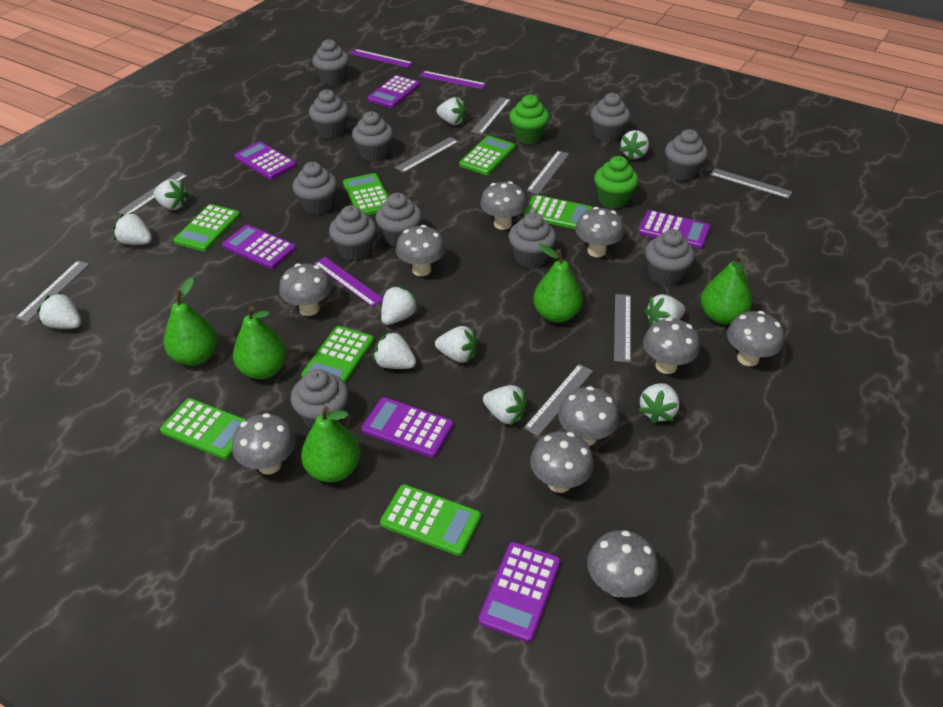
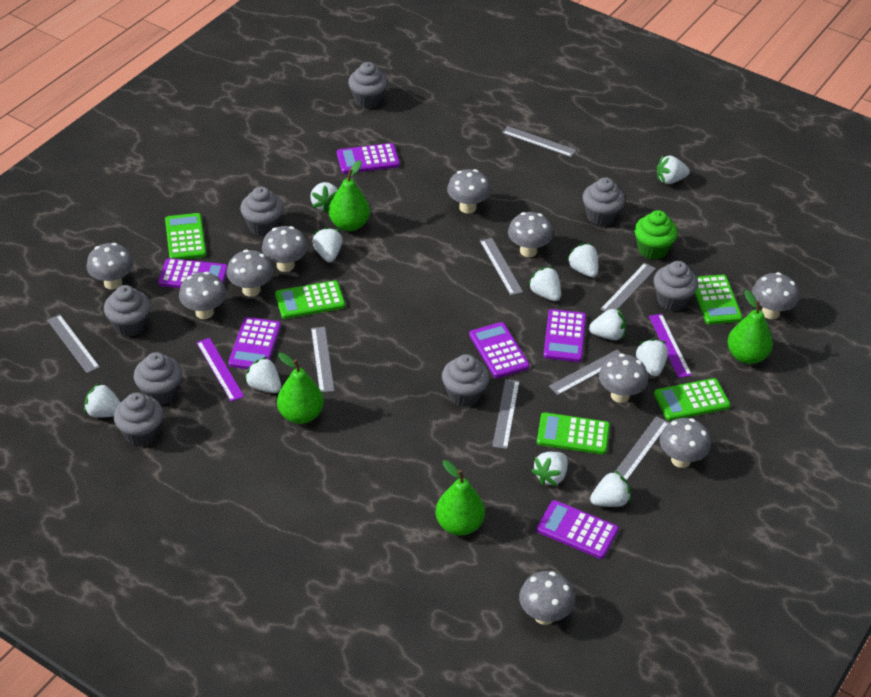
green calculator: 7 -> 5
green cupcake: 2 -> 1
green pear: 5 -> 4
grey cupcake: 11 -> 8
purple ruler: 3 -> 2

